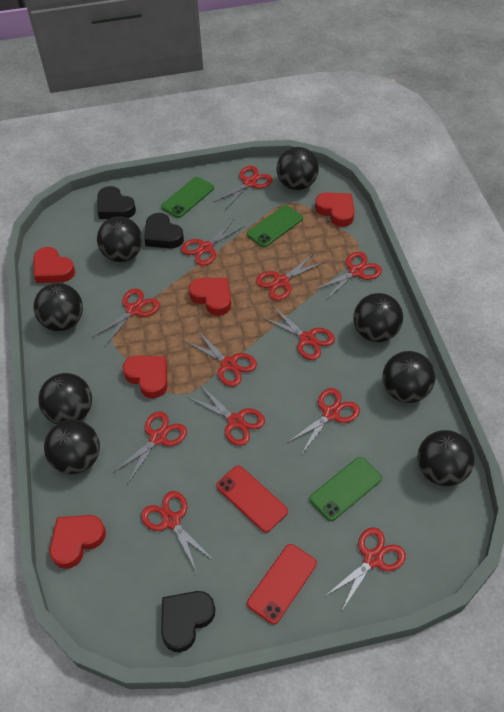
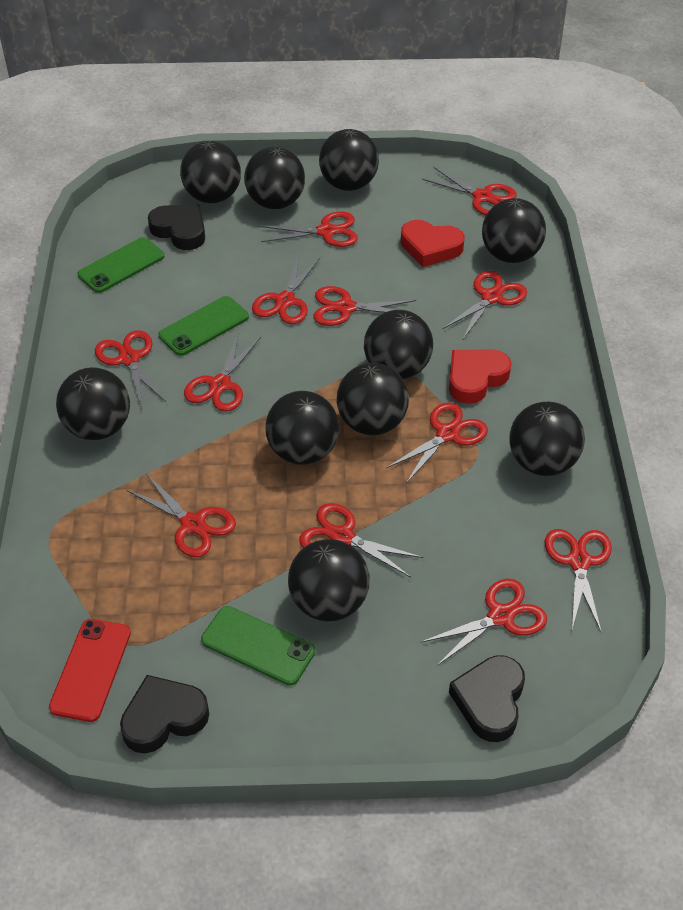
black ball: 8 -> 10
red heart: 5 -> 2
red phone: 2 -> 1

